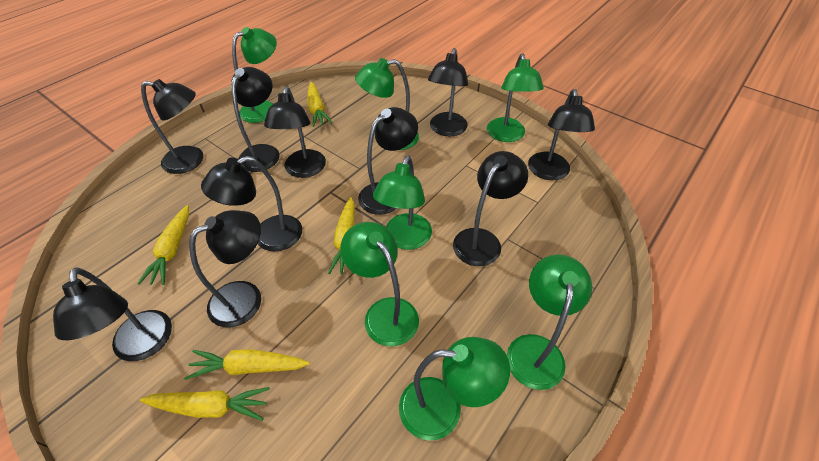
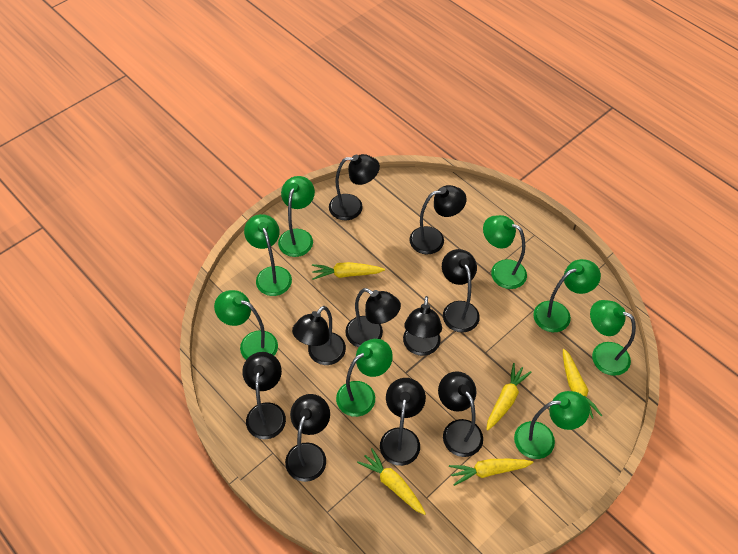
green lamp: 7 -> 8

